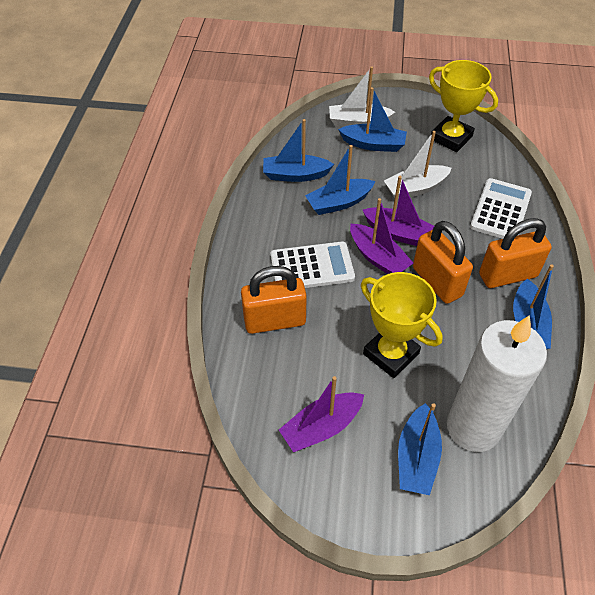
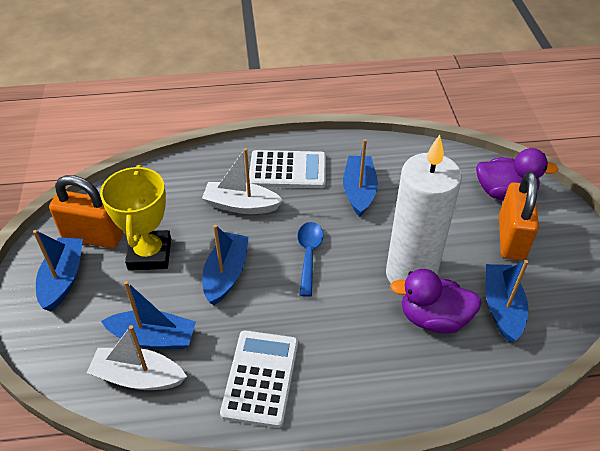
blue spoon: 0 -> 1
orange padlock: 3 -> 2
purple boat: 3 -> 0
purple duck: 0 -> 2
yellow trophy: 2 -> 1

